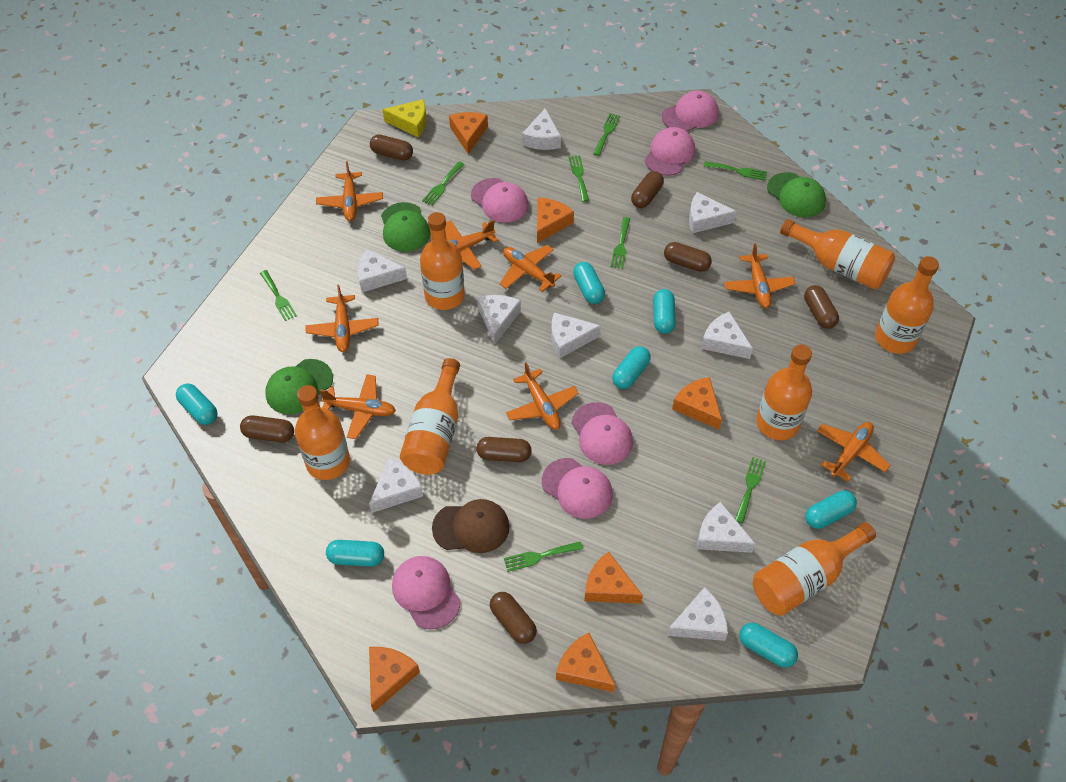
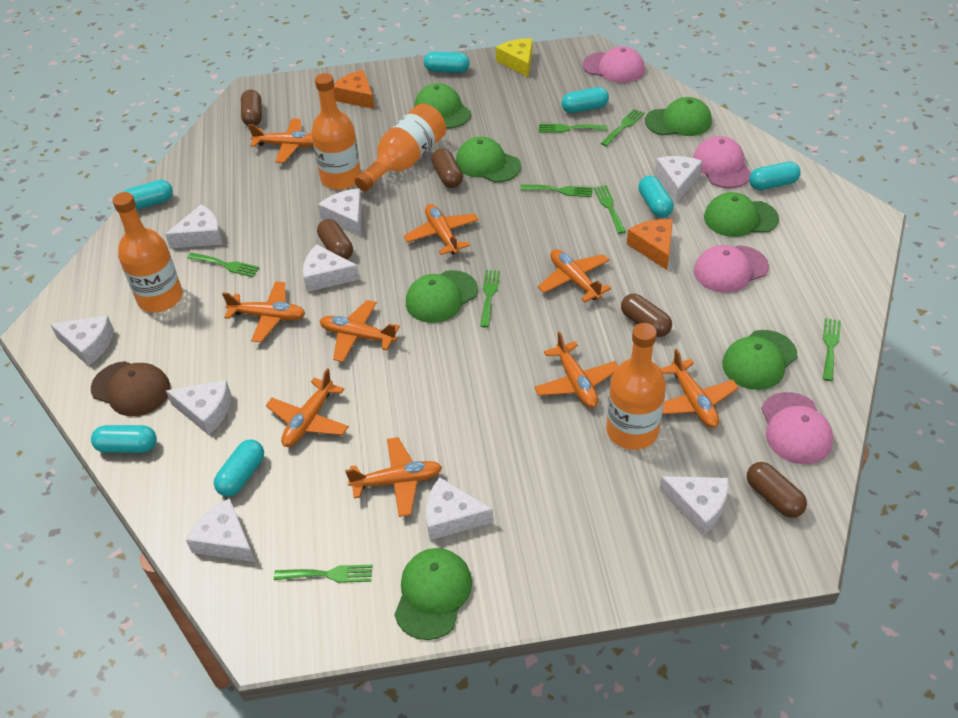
brown capsule: 7 -> 5
green cap: 3 -> 7
orange bottle: 7 -> 4
orange cheese: 6 -> 2
orange plane: 8 -> 9
pink cap: 6 -> 4

